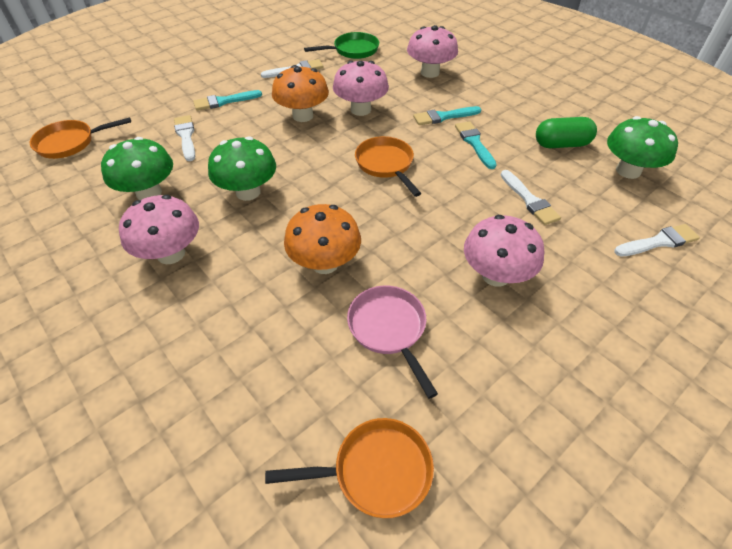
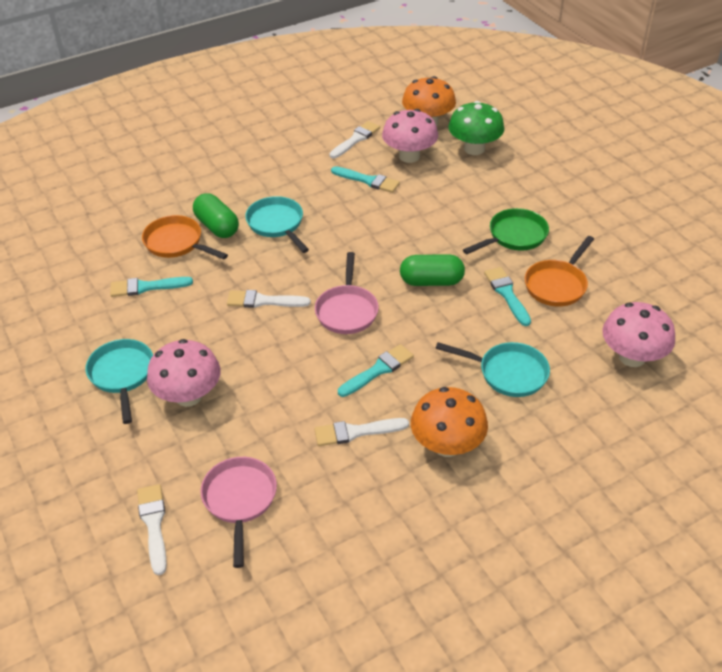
green capsule: 1 -> 2
green mushroom: 3 -> 1
orange pan: 3 -> 2
pink mushroom: 4 -> 3
pink pan: 1 -> 2
turquoise brush: 3 -> 4
turquoise pan: 0 -> 3

